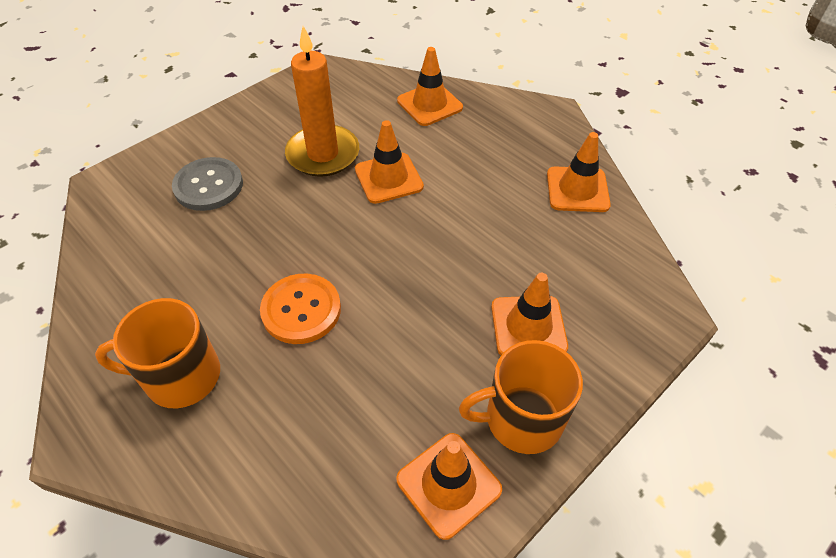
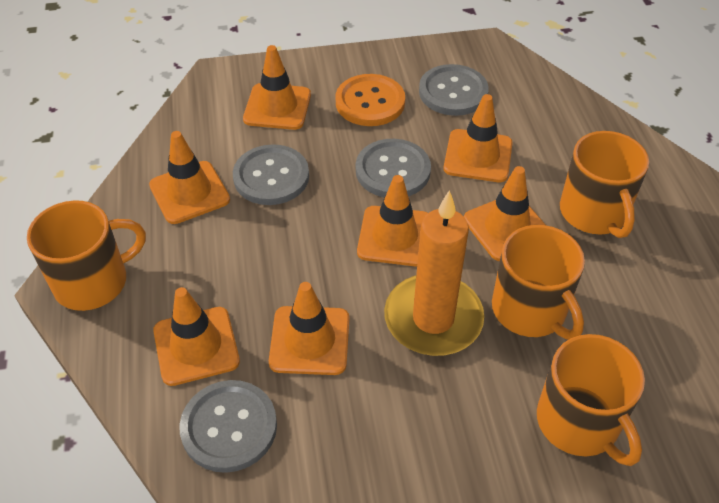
grey button: 1 -> 4
orange mug: 2 -> 4
orange traffic cone: 5 -> 7

